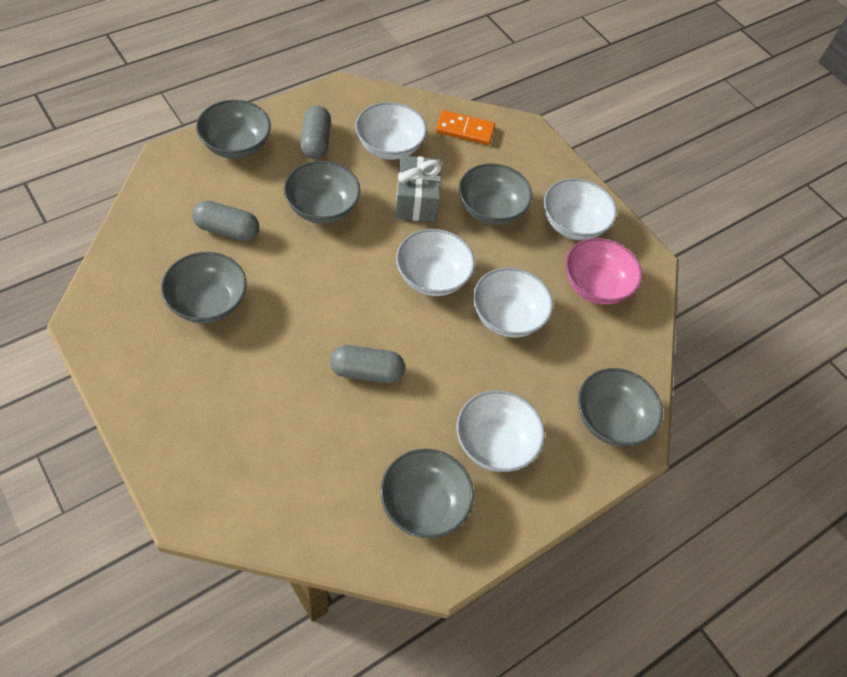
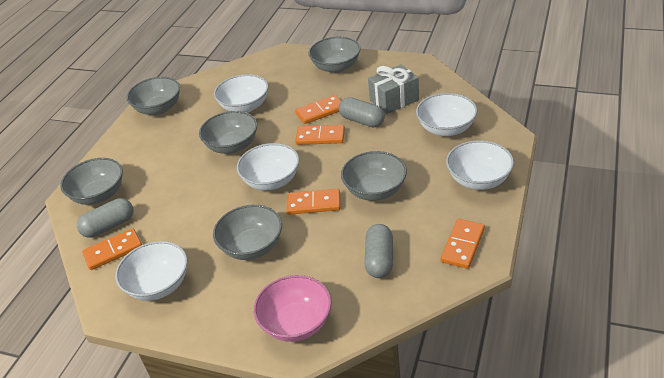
orange domino: 1 -> 5

